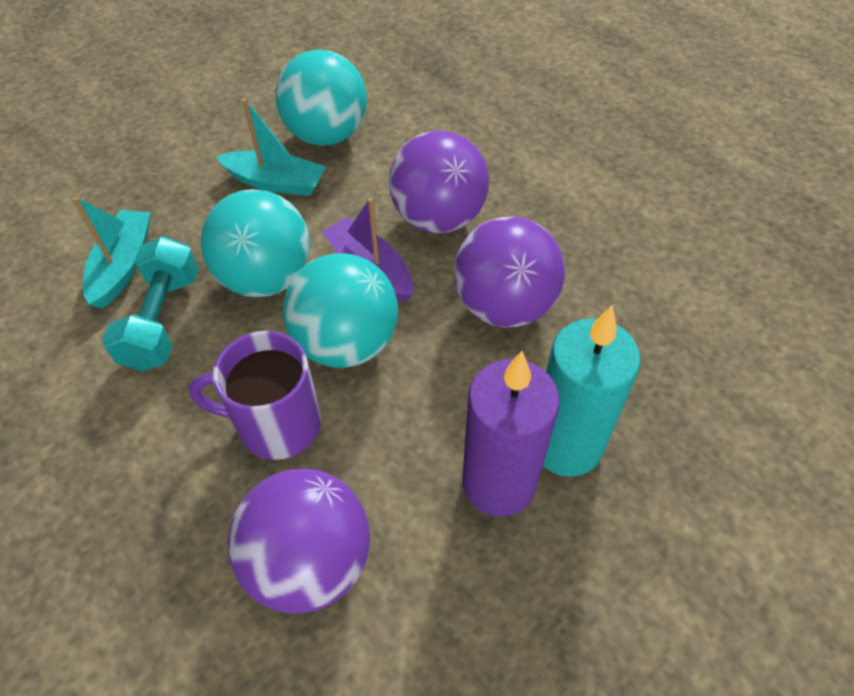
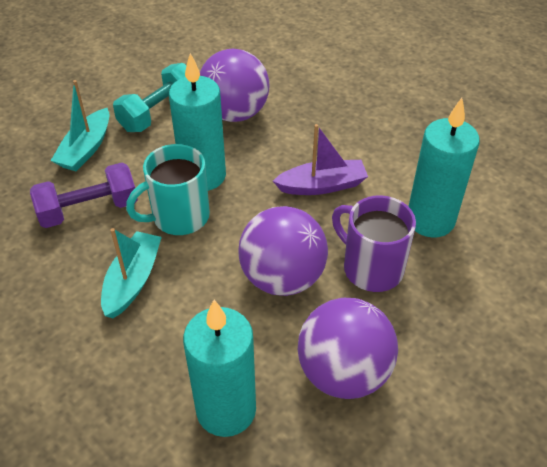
purple candle: 1 -> 0
purple dumbbell: 0 -> 1
turquoise ball: 3 -> 0
turquoise candle: 1 -> 3
turquoise mug: 0 -> 1

